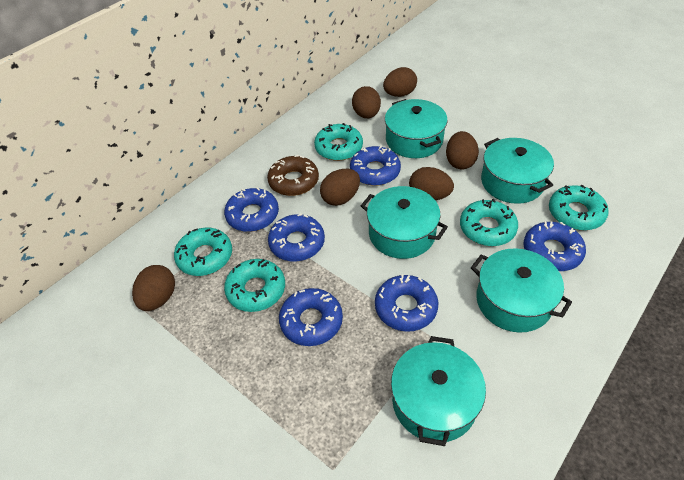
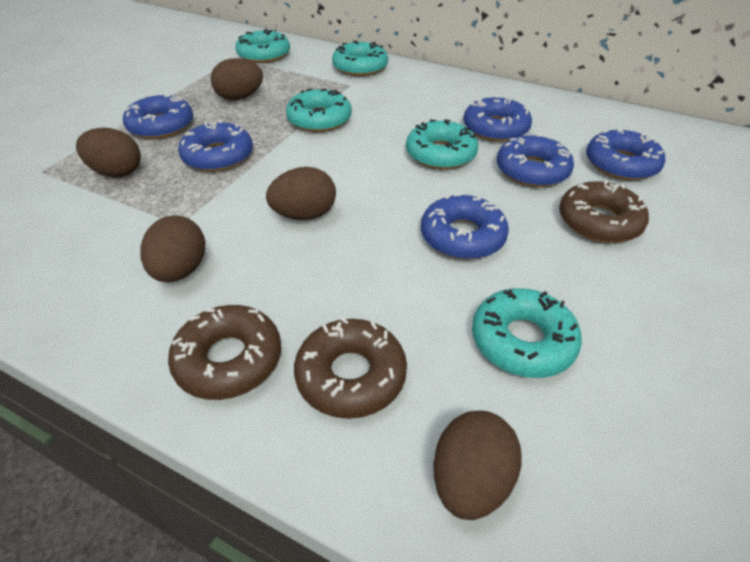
brown donut: 1 -> 3
brown egg: 6 -> 5
turquoise pot: 5 -> 0

